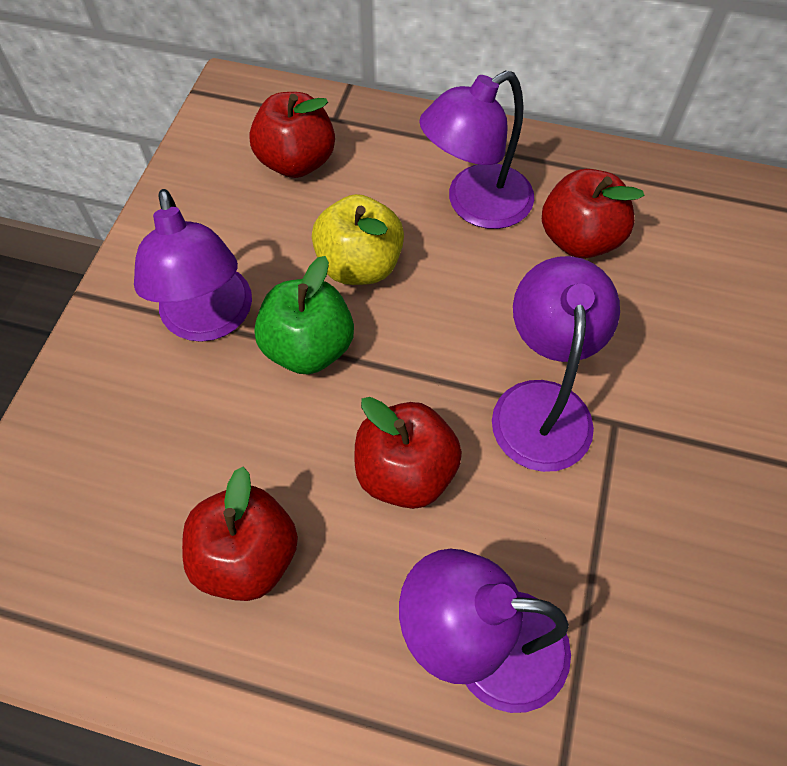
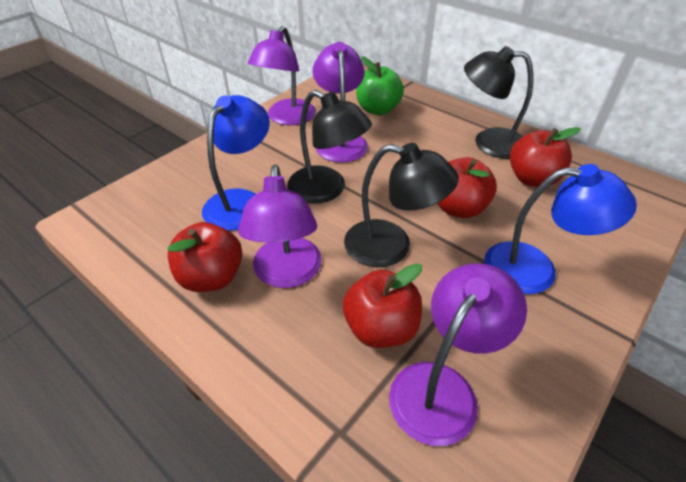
black lamp: 0 -> 3
blue lamp: 0 -> 2
yellow apple: 1 -> 0

